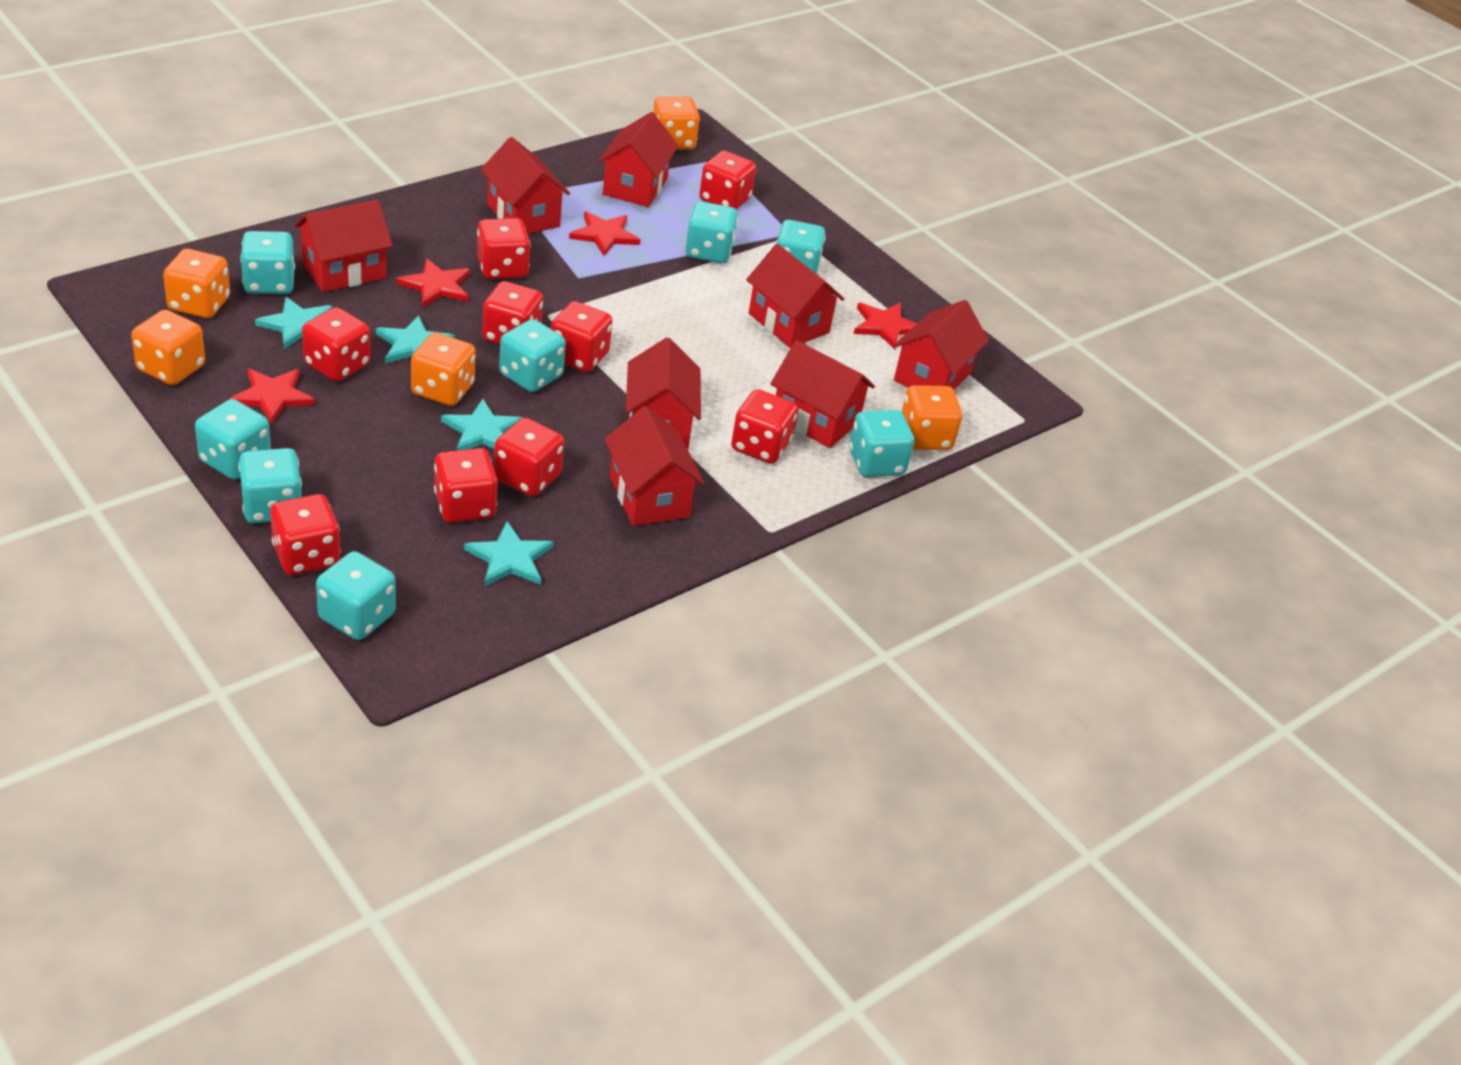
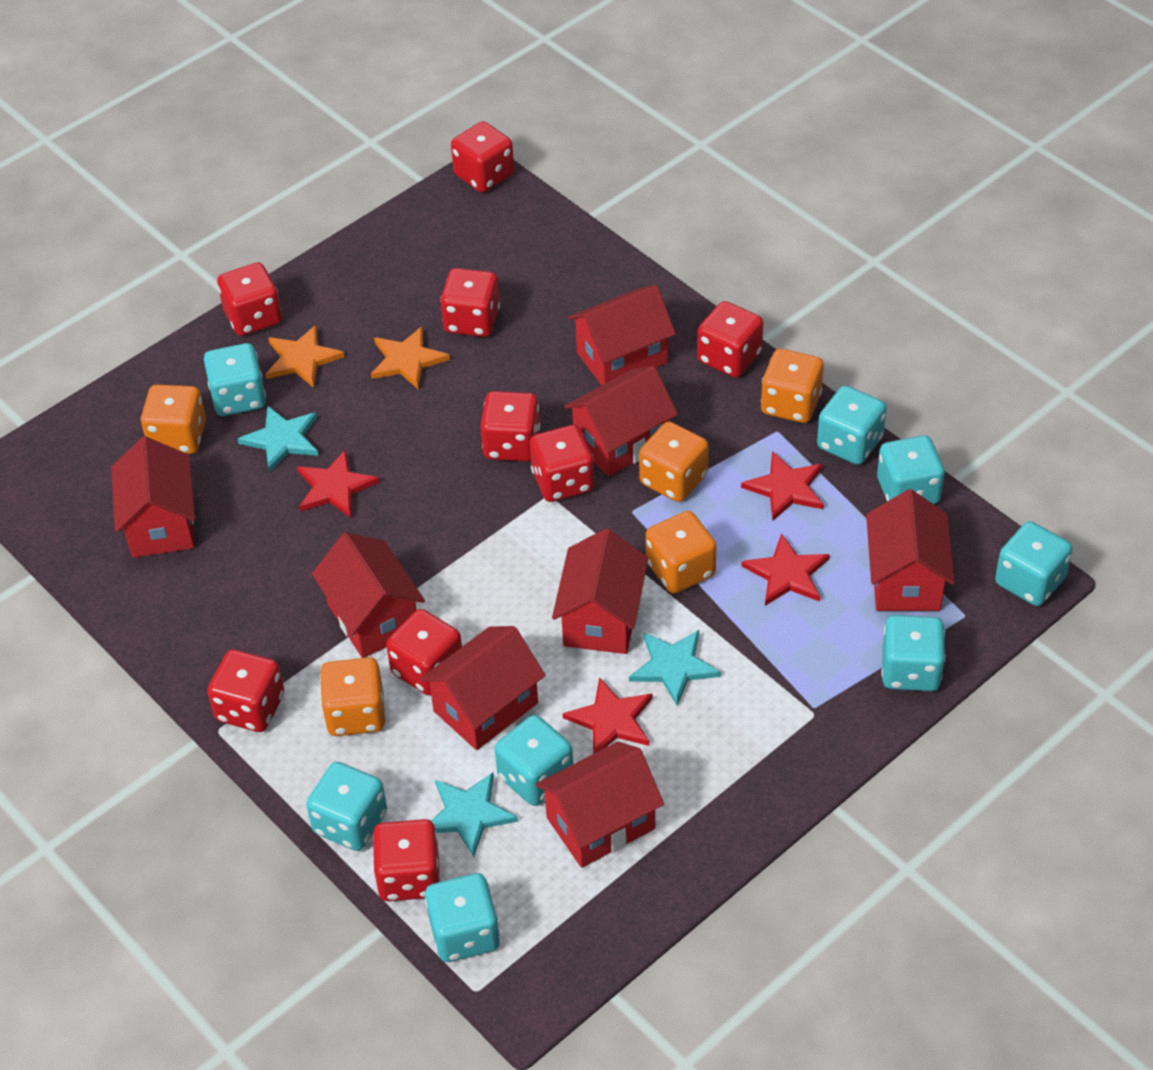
orange star: 0 -> 2
turquoise star: 4 -> 3

